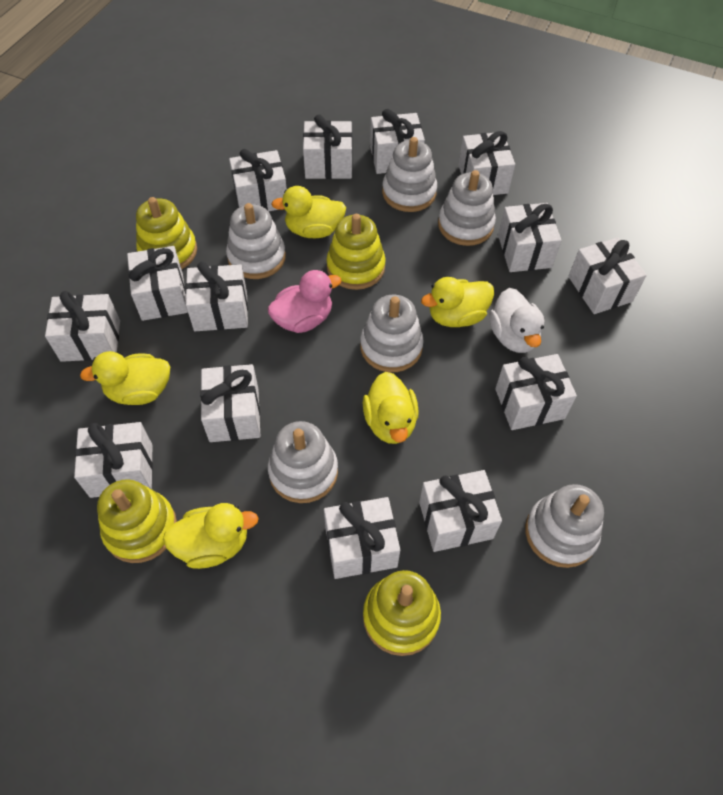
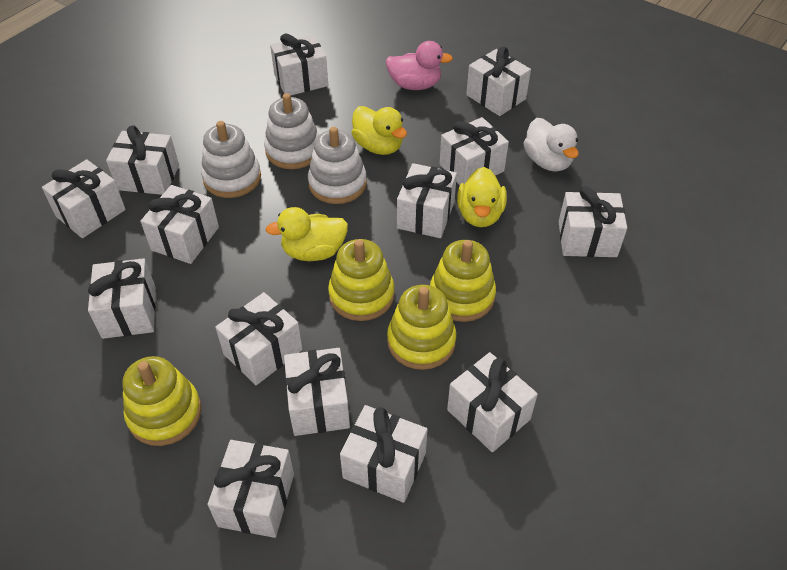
white stacking toy: 6 -> 3
yellow duck: 5 -> 3

